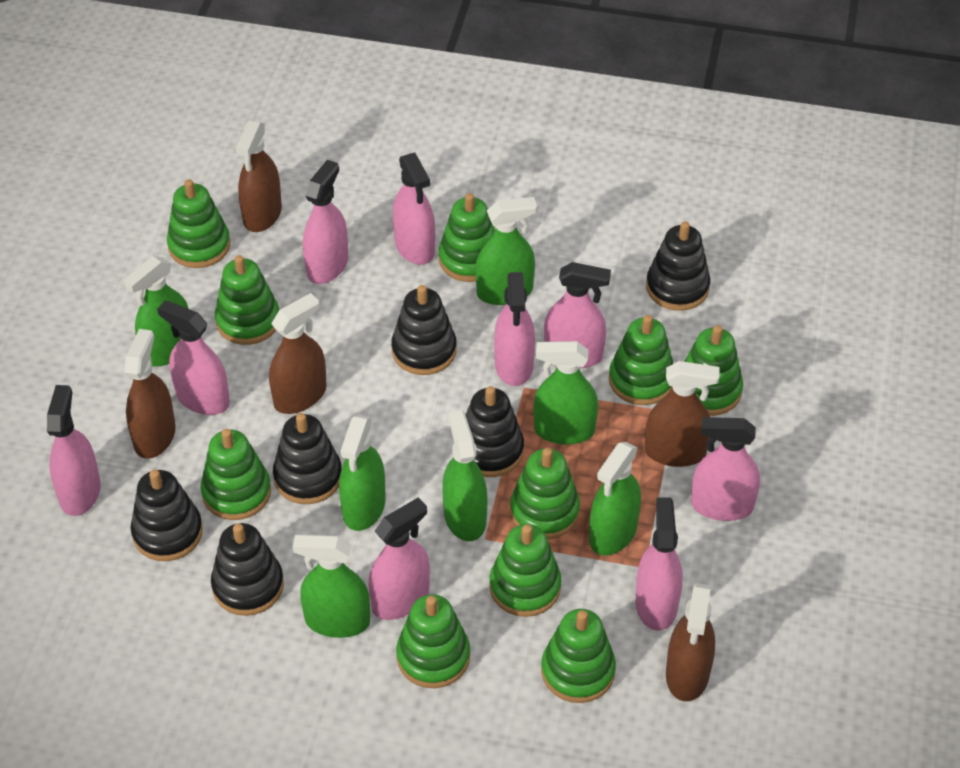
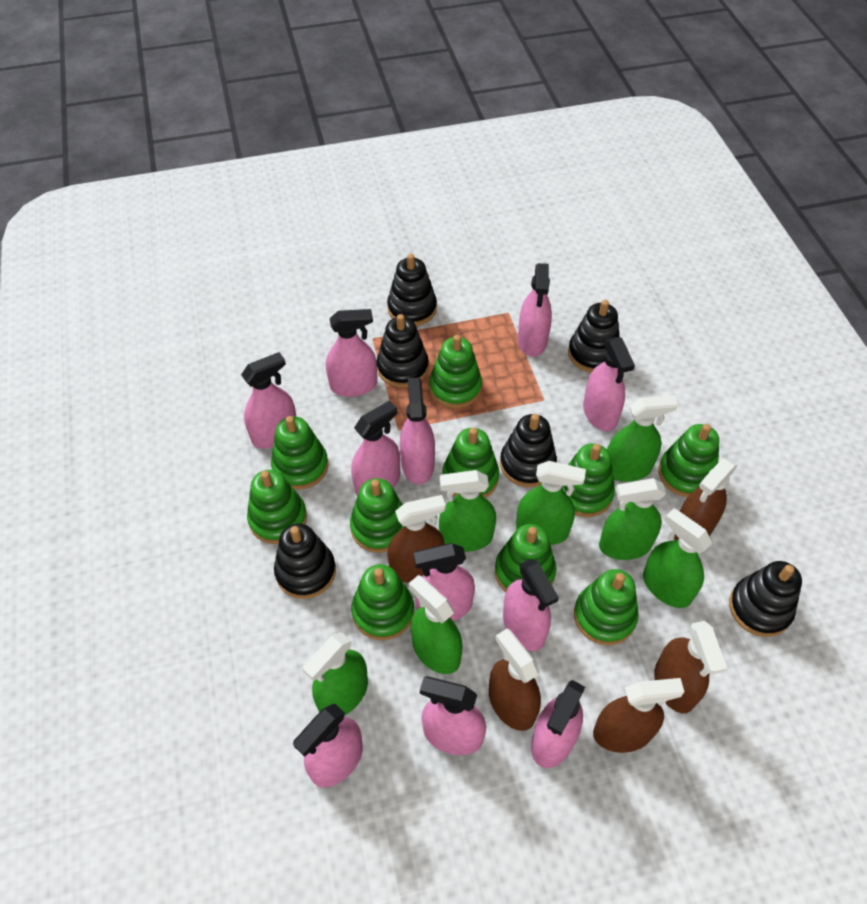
pink spray bottle: 9 -> 11

